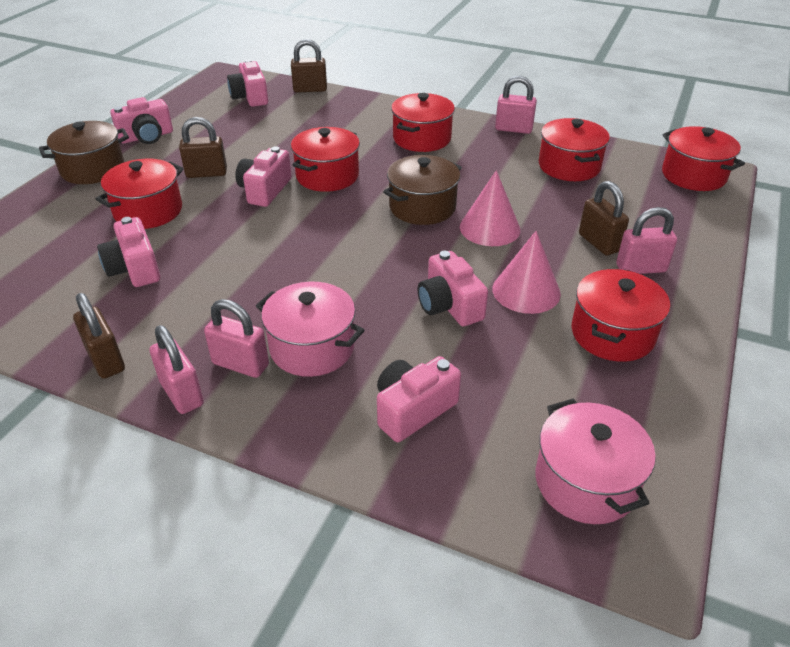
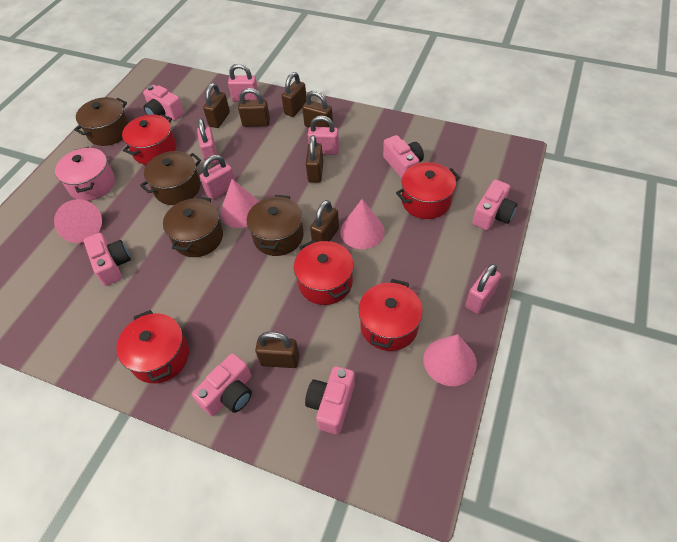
brown padlock: 4 -> 7
brown pot: 2 -> 4
pink cone: 2 -> 4
pink padlock: 4 -> 5
pink pot: 2 -> 1
red pot: 6 -> 5

